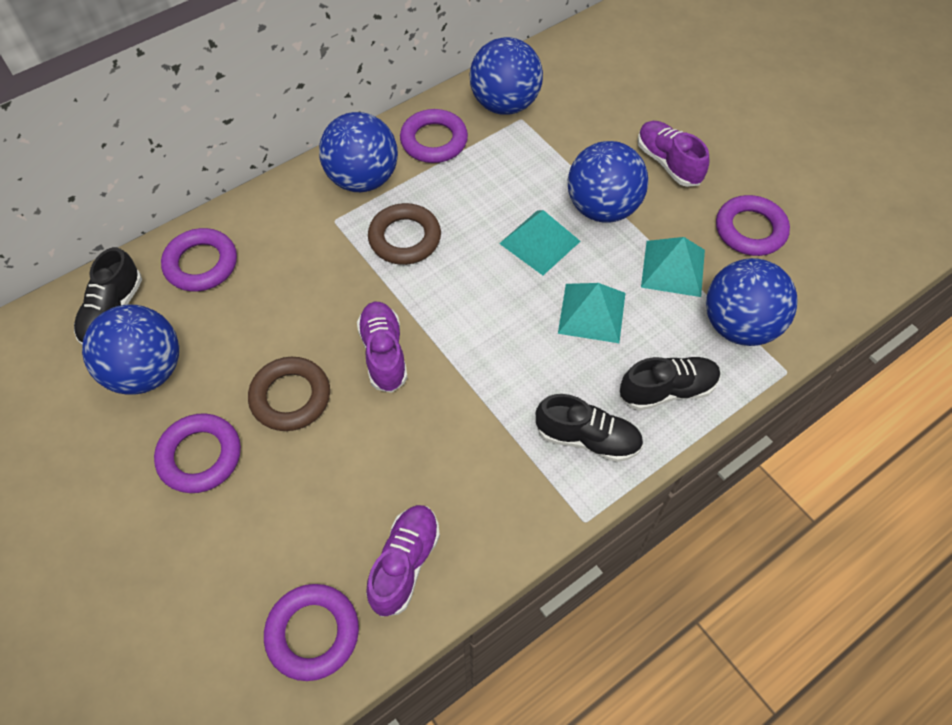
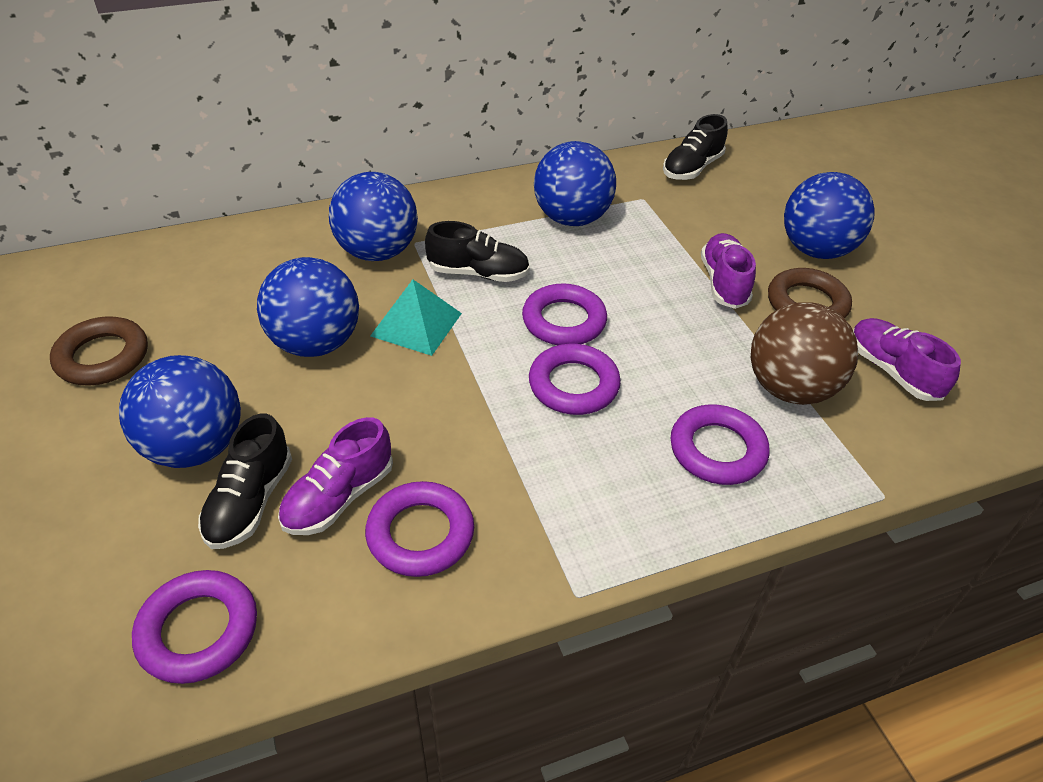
brown ball: 0 -> 1
turquoise pyramid: 3 -> 1

